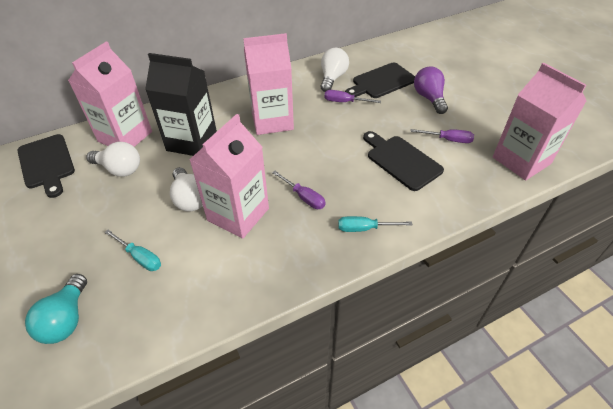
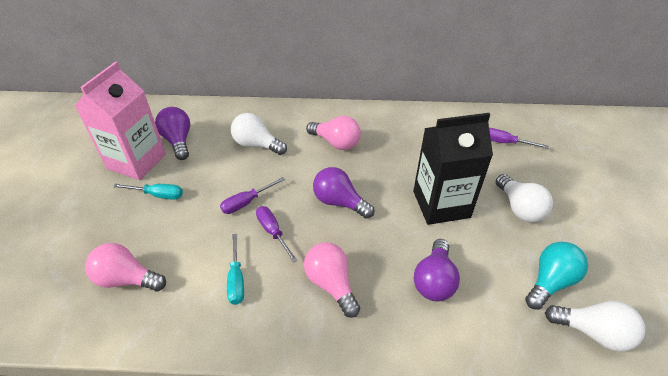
black cutting board: 3 -> 0
pink carton: 4 -> 1
pink light bulb: 0 -> 3
purple light bulb: 1 -> 3

